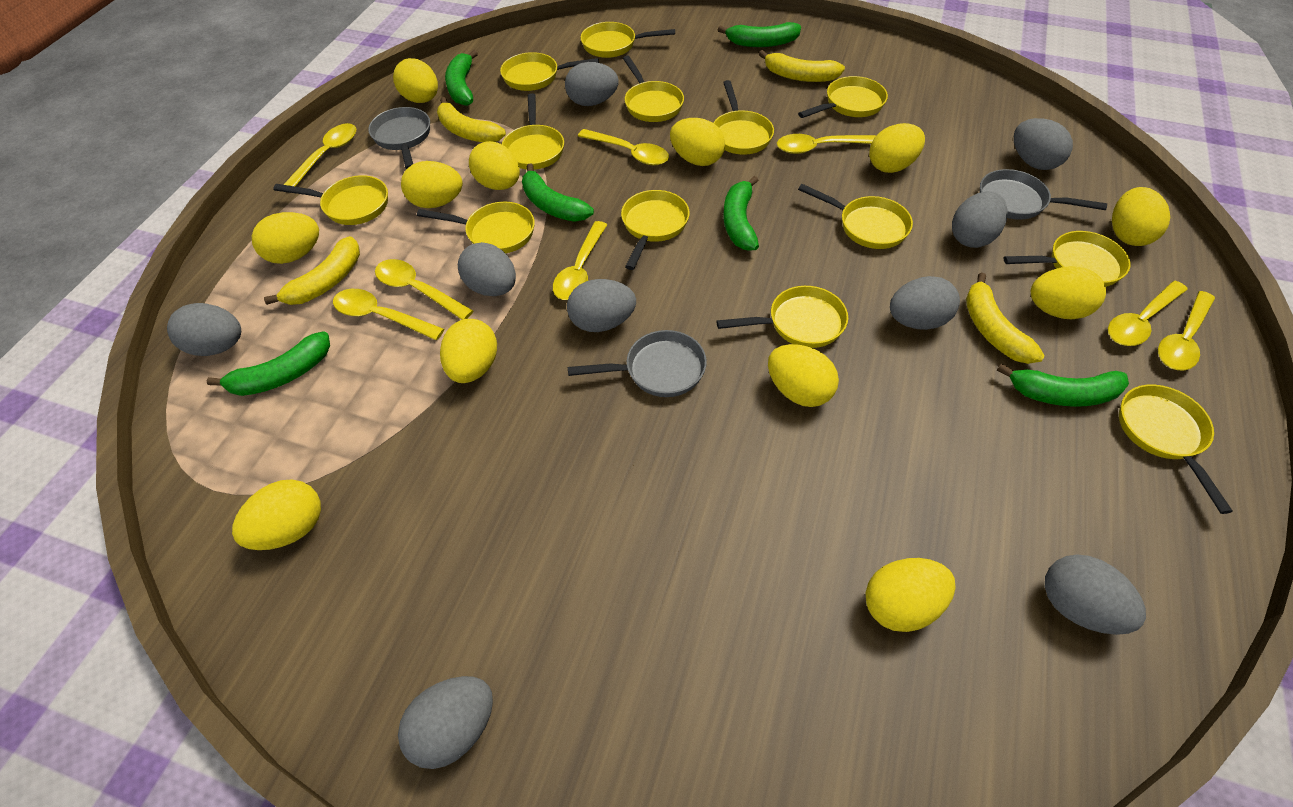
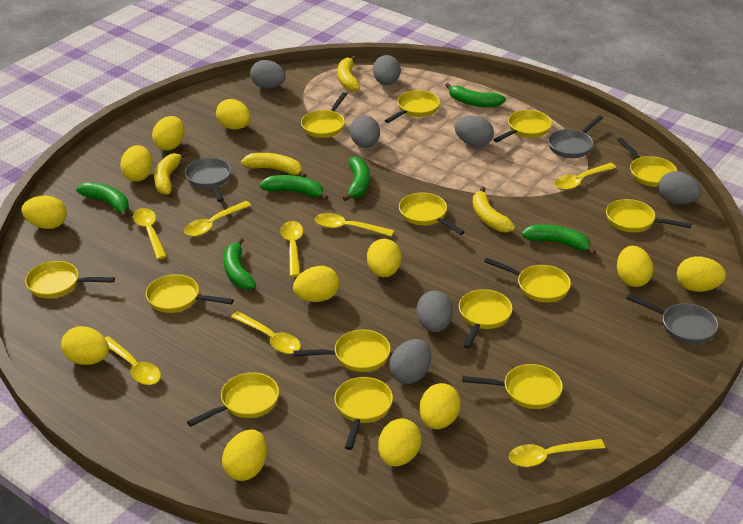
grey egg: 9 -> 7
yellow pan: 13 -> 14

